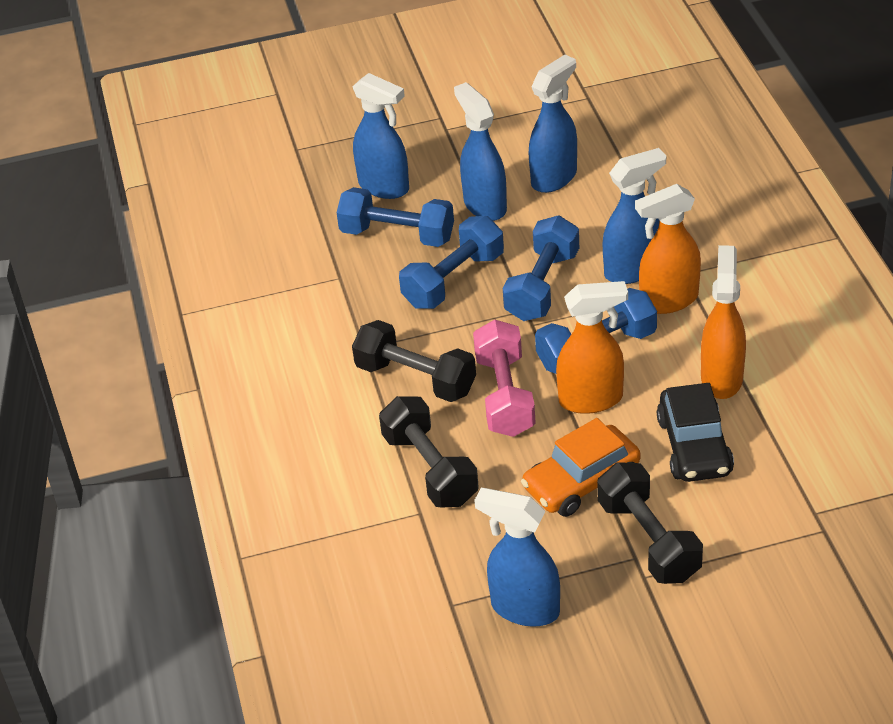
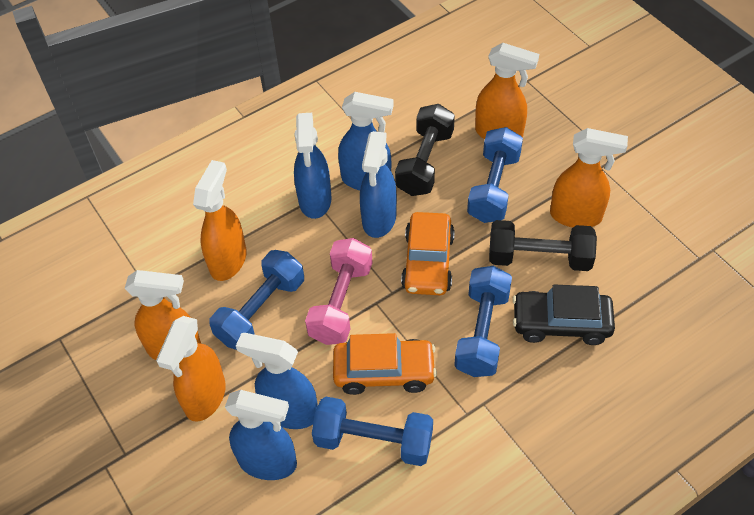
black dumbbell: 3 -> 2
orange car: 1 -> 2
orange spray bottle: 3 -> 5

